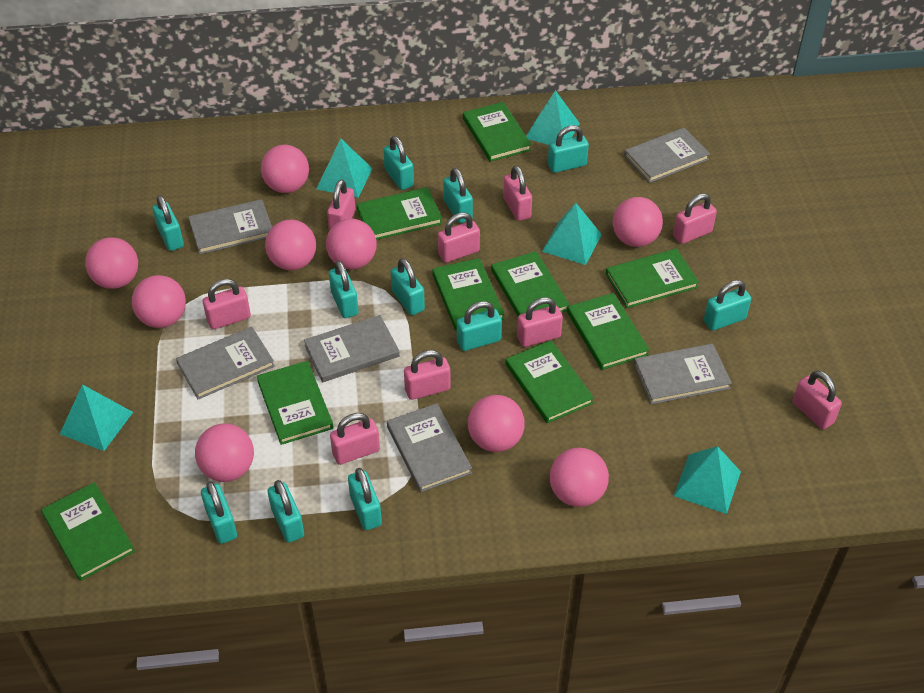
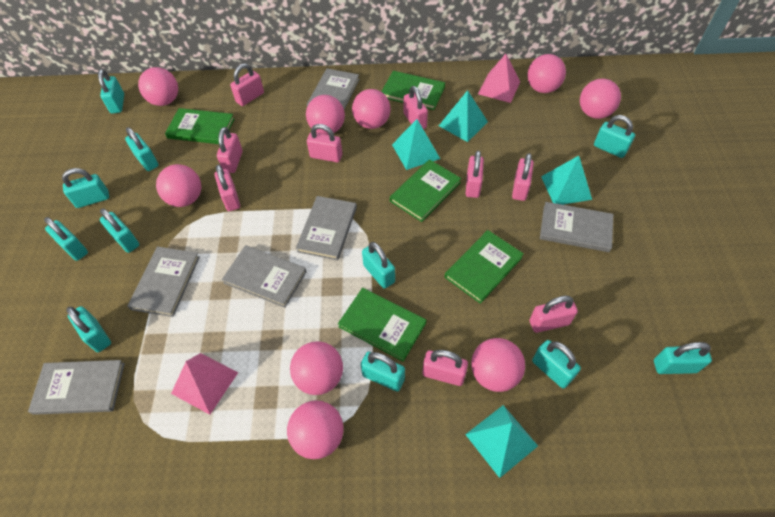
green book: 9 -> 5
pink pyramid: 0 -> 2
turquoise pyramid: 5 -> 4

